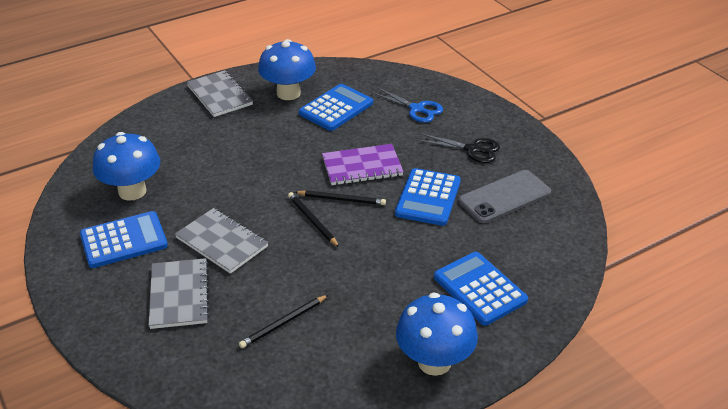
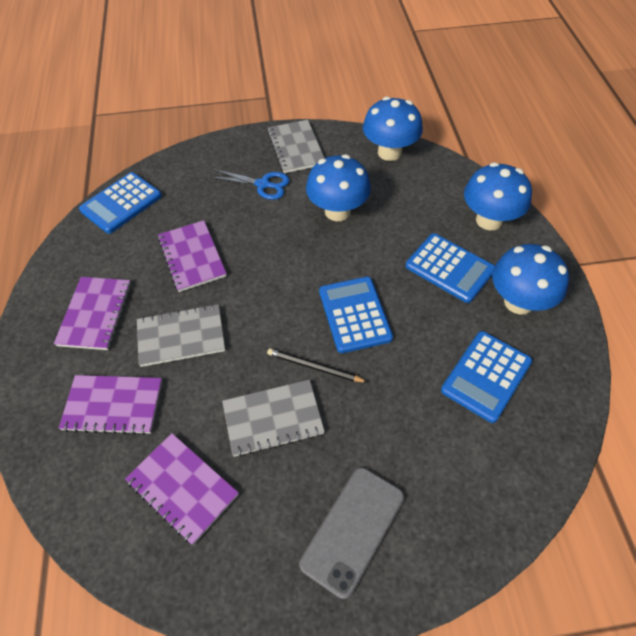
black pencil: 3 -> 1
black scissors: 1 -> 0
blue mushroom: 3 -> 4
purple notebook: 1 -> 4

